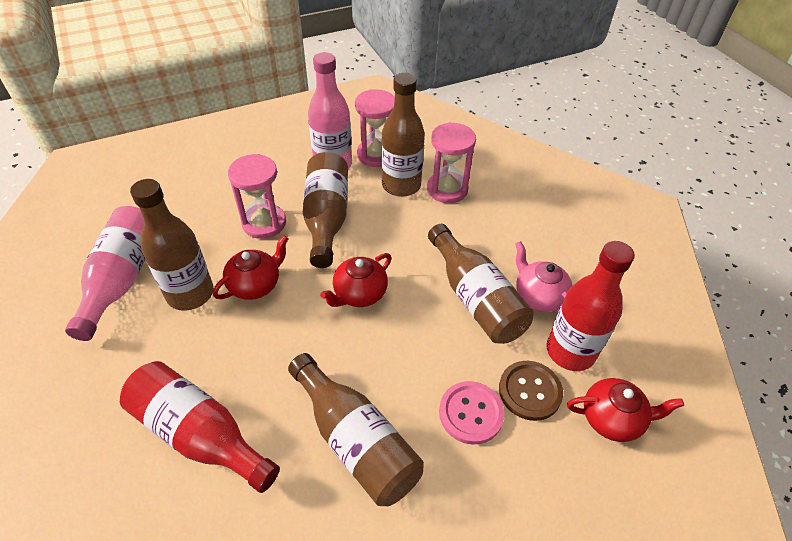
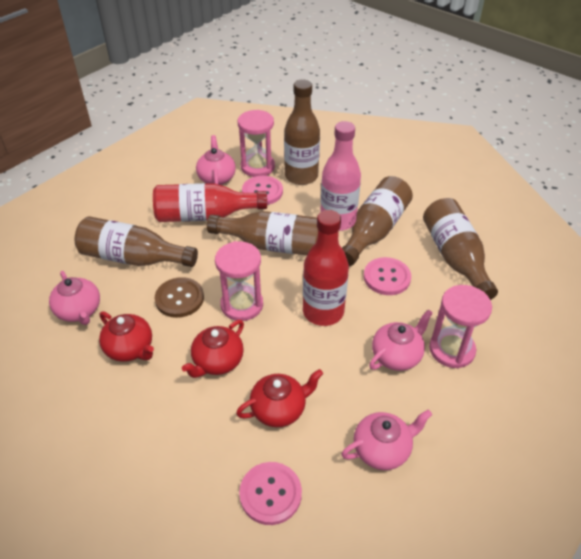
pink bottle: 2 -> 1
pink button: 1 -> 3
pink teapot: 1 -> 4

